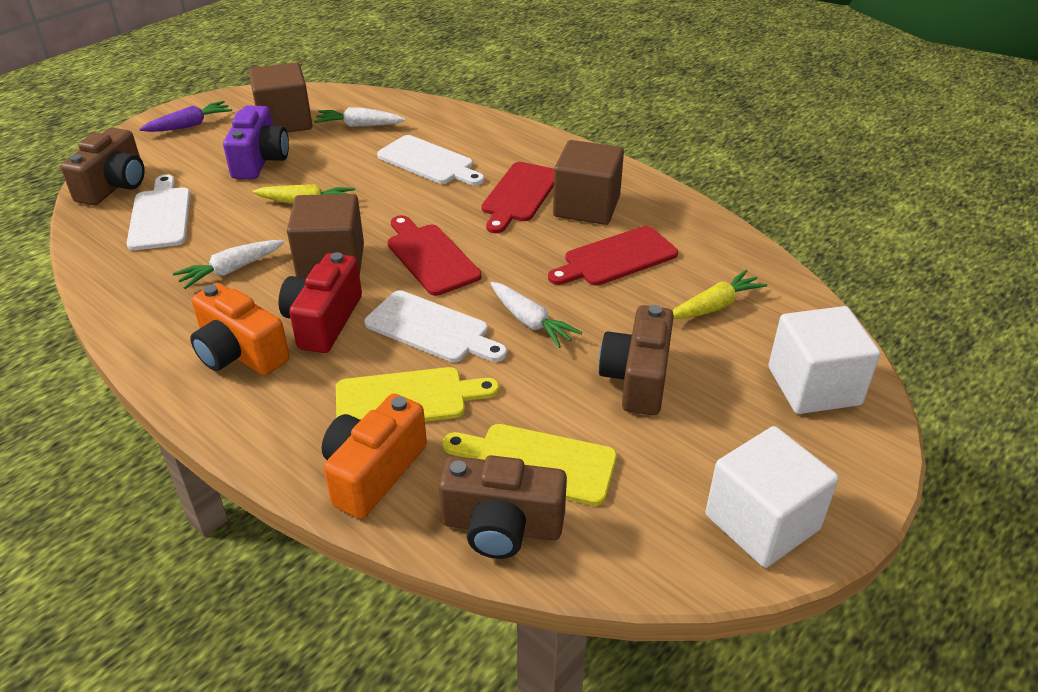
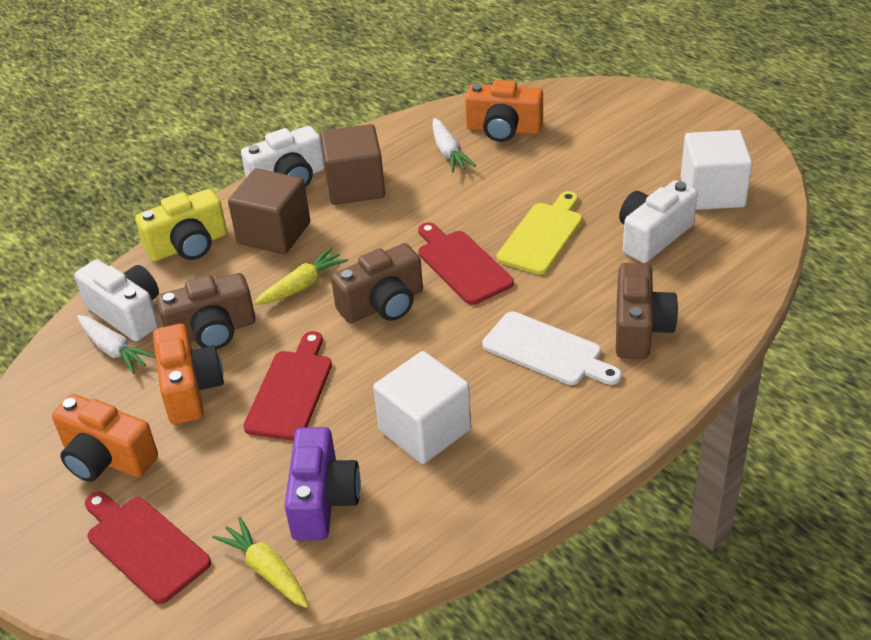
brown cube: 3 -> 2
orange camera: 2 -> 3
purple carrot: 1 -> 0
red camera: 1 -> 0
white camera: 0 -> 3
white carrot: 3 -> 2
white cutting board: 3 -> 1
yellow camera: 0 -> 1
yellow cutting board: 2 -> 1

